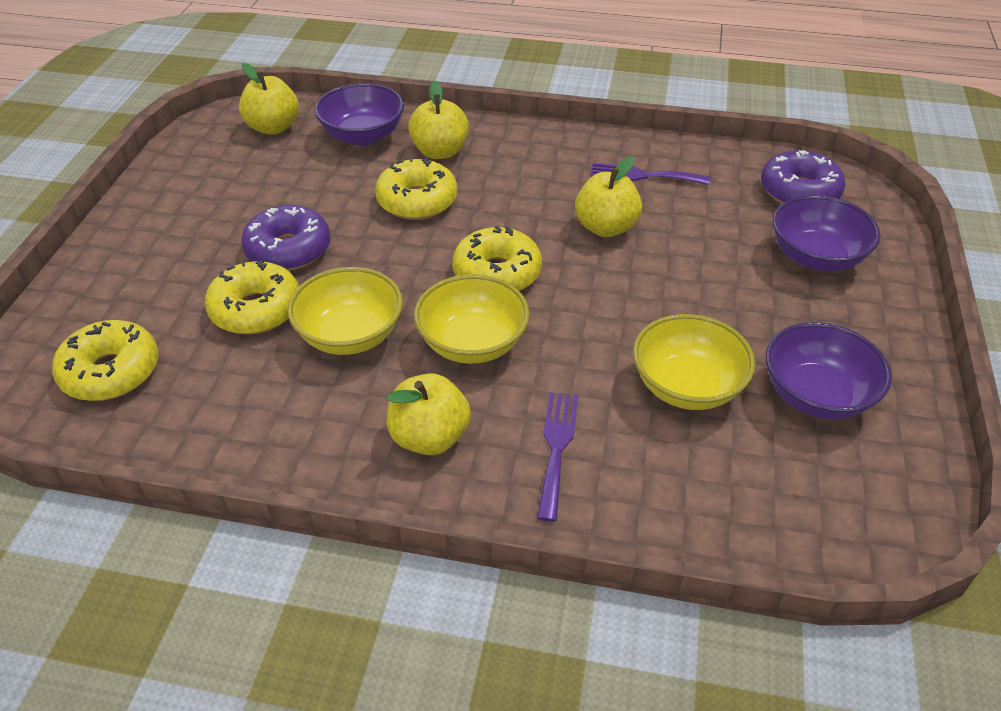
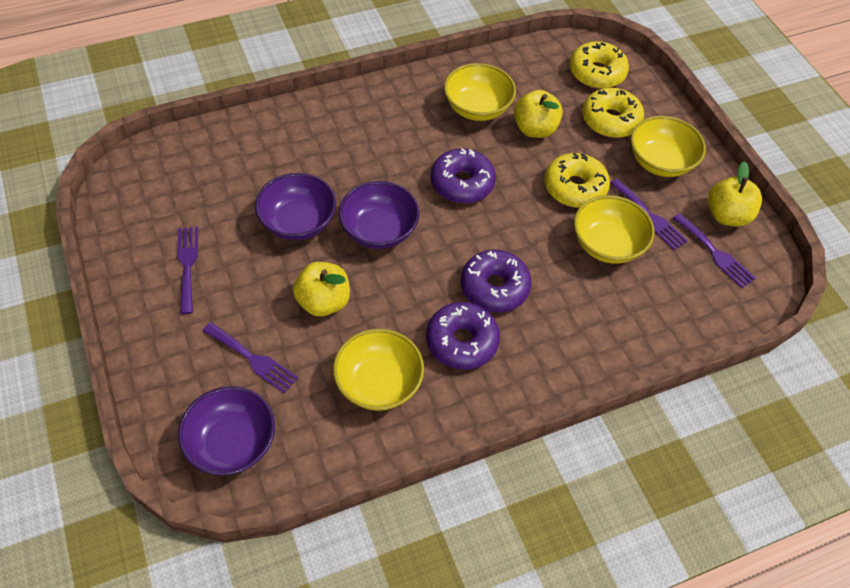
purple donut: 2 -> 3
purple fork: 2 -> 4
yellow apple: 4 -> 3
yellow bowl: 3 -> 4
yellow donut: 4 -> 3

